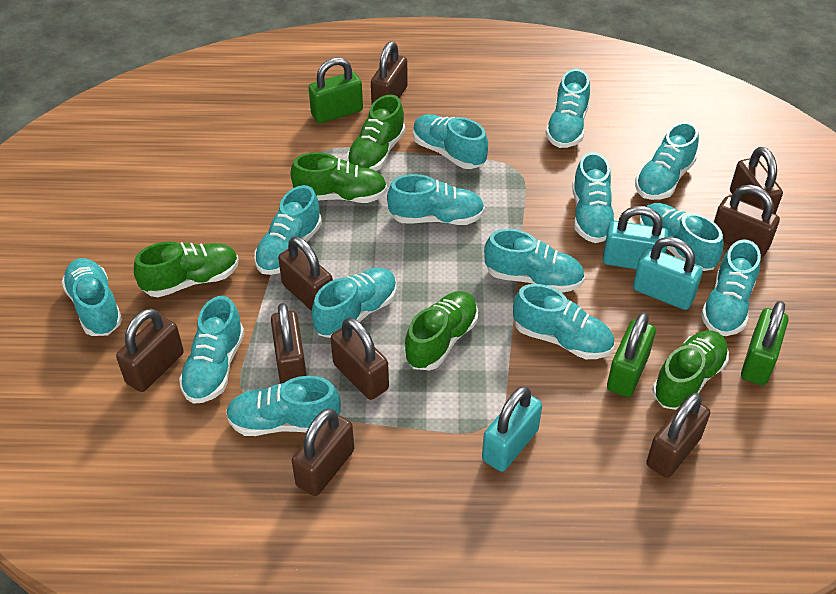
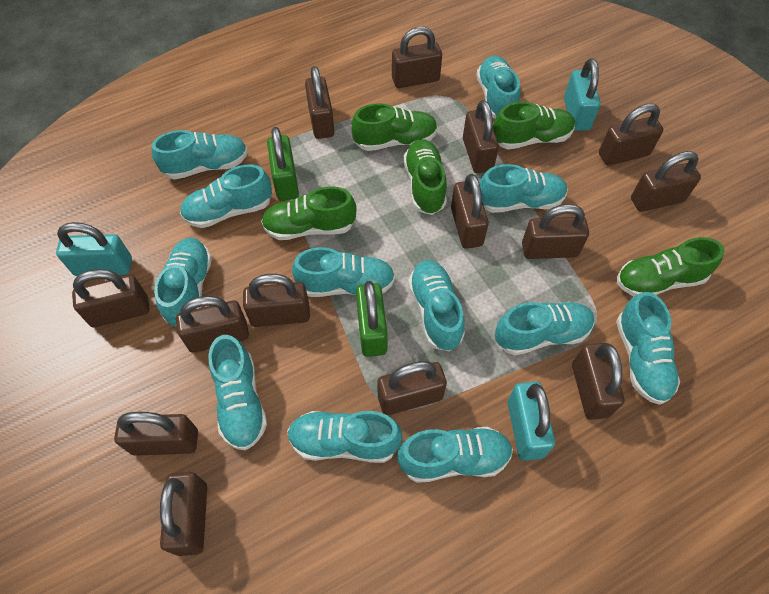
brown padlock: 9 -> 14
green padlock: 3 -> 2
turquoise shoe: 14 -> 12

